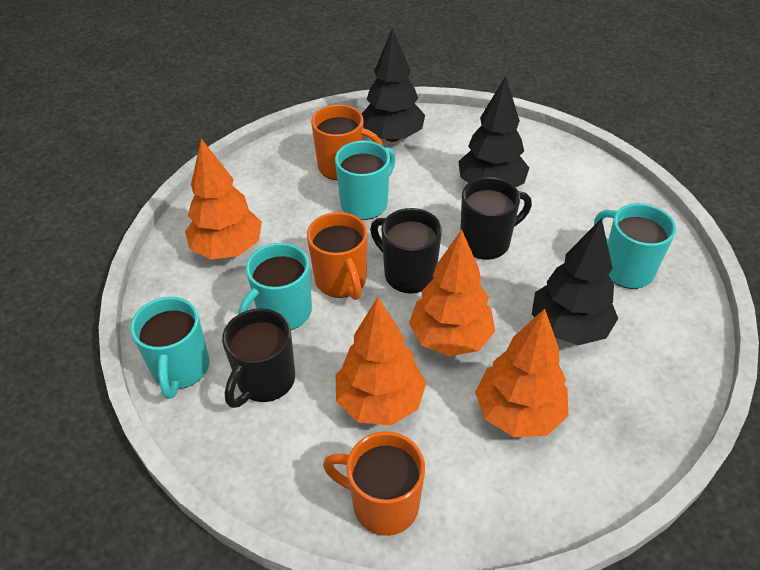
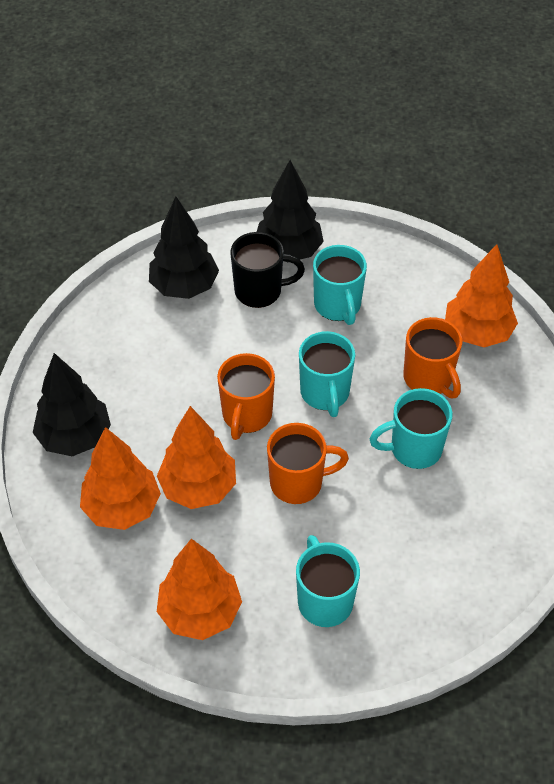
black mug: 3 -> 1

